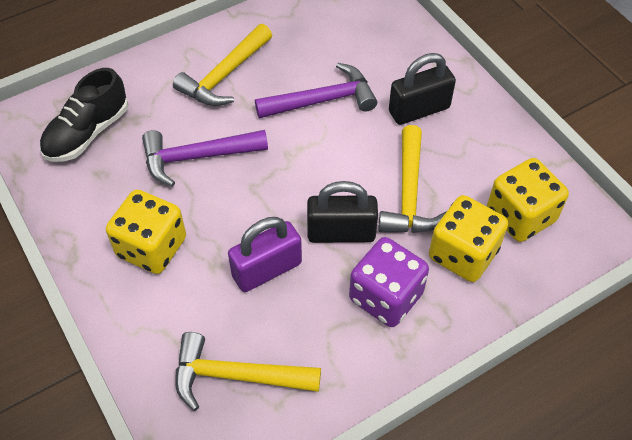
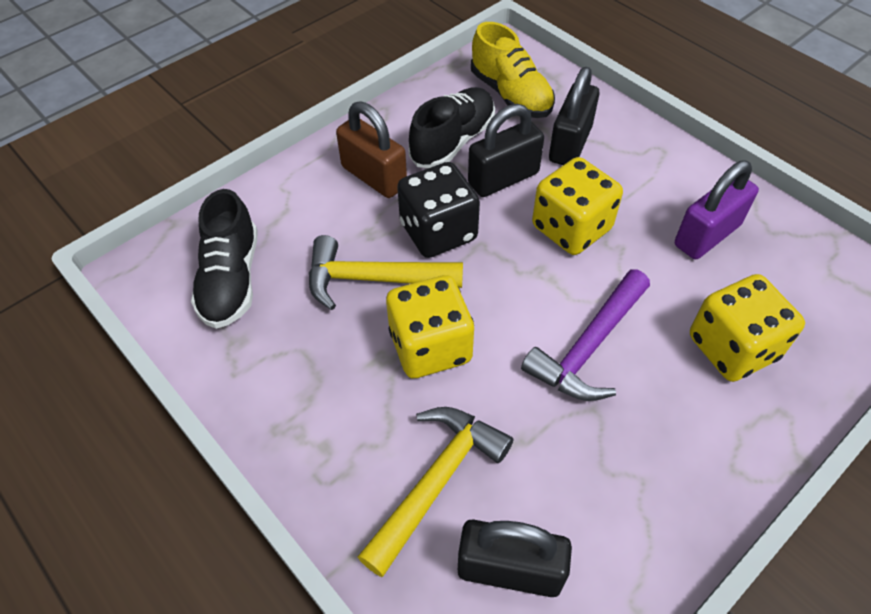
black dice: 0 -> 1
black padlock: 2 -> 3
black shoe: 1 -> 2
brown padlock: 0 -> 1
purple dice: 1 -> 0
purple hammer: 2 -> 1
yellow hammer: 3 -> 2
yellow shoe: 0 -> 1

